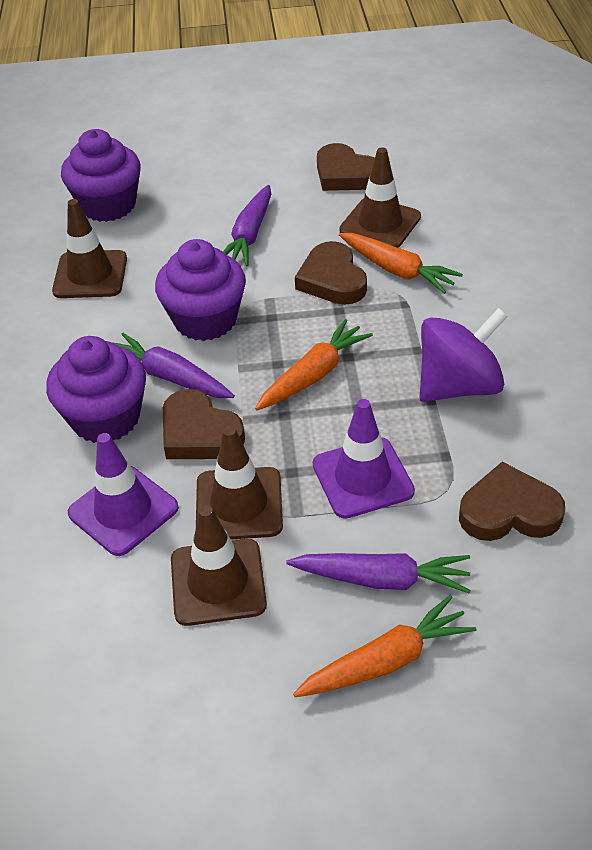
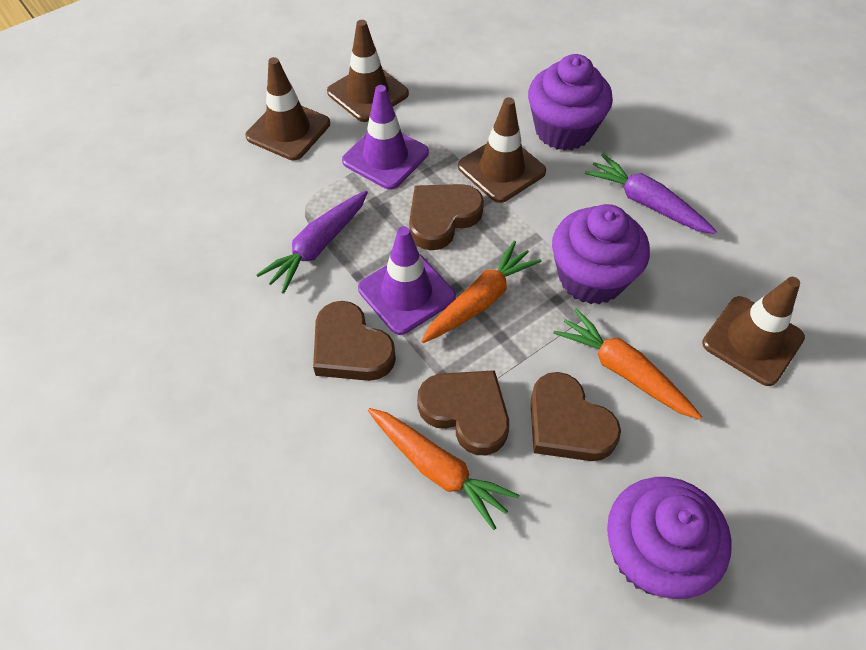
purple carrot: 3 -> 2
purple spinning top: 1 -> 0

